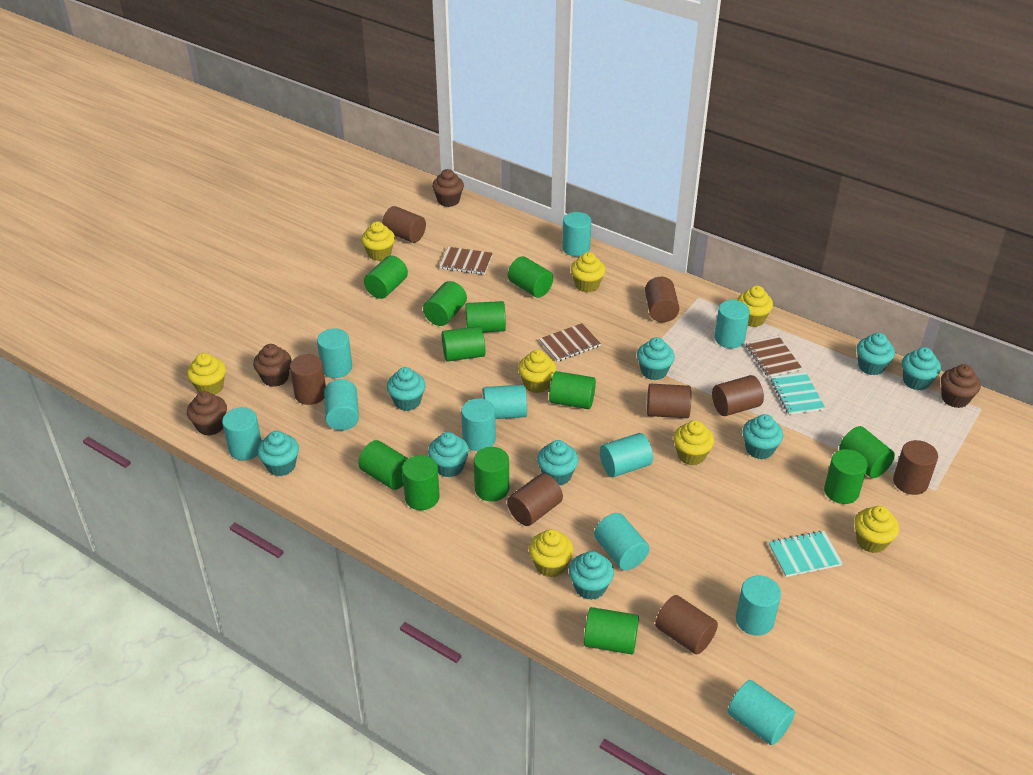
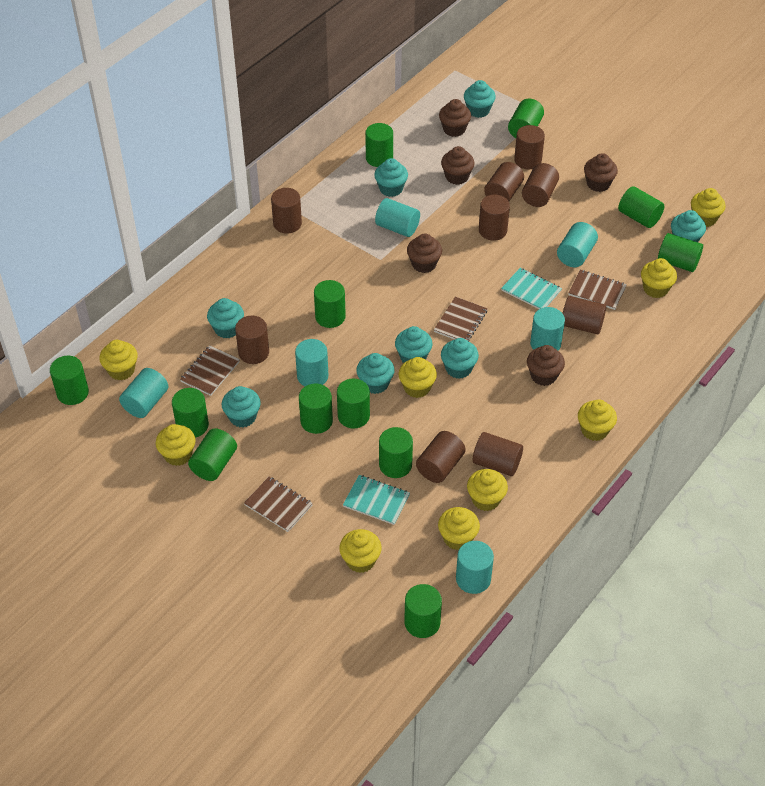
brown cupcake: 4 -> 5
brown cylinder: 8 -> 9
brown notebook: 3 -> 4
turquoise cupcake: 9 -> 8
turquoise cylinder: 11 -> 6
yellow cupcake: 8 -> 9

